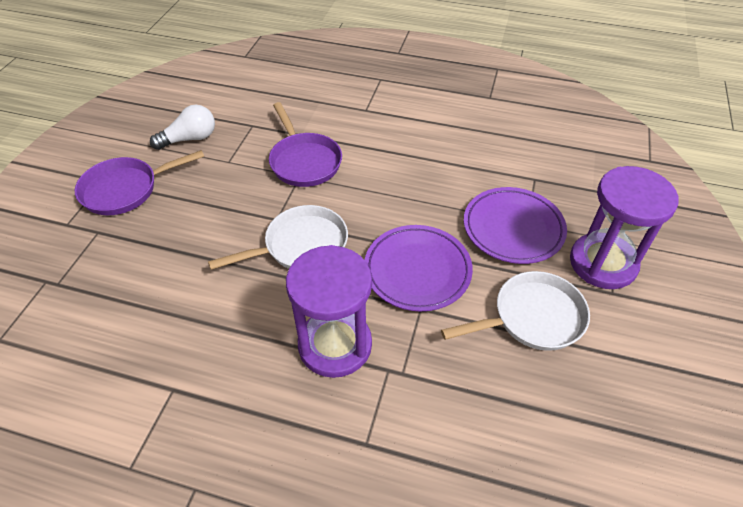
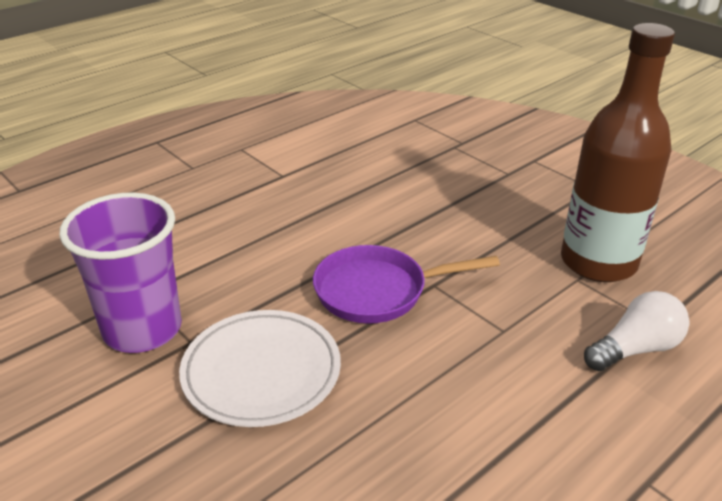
brown bottle: 0 -> 1
purple cup: 0 -> 1
purple hourglass: 2 -> 0
purple pan: 2 -> 1
purple plate: 2 -> 0
white pan: 2 -> 0
white plate: 0 -> 1

